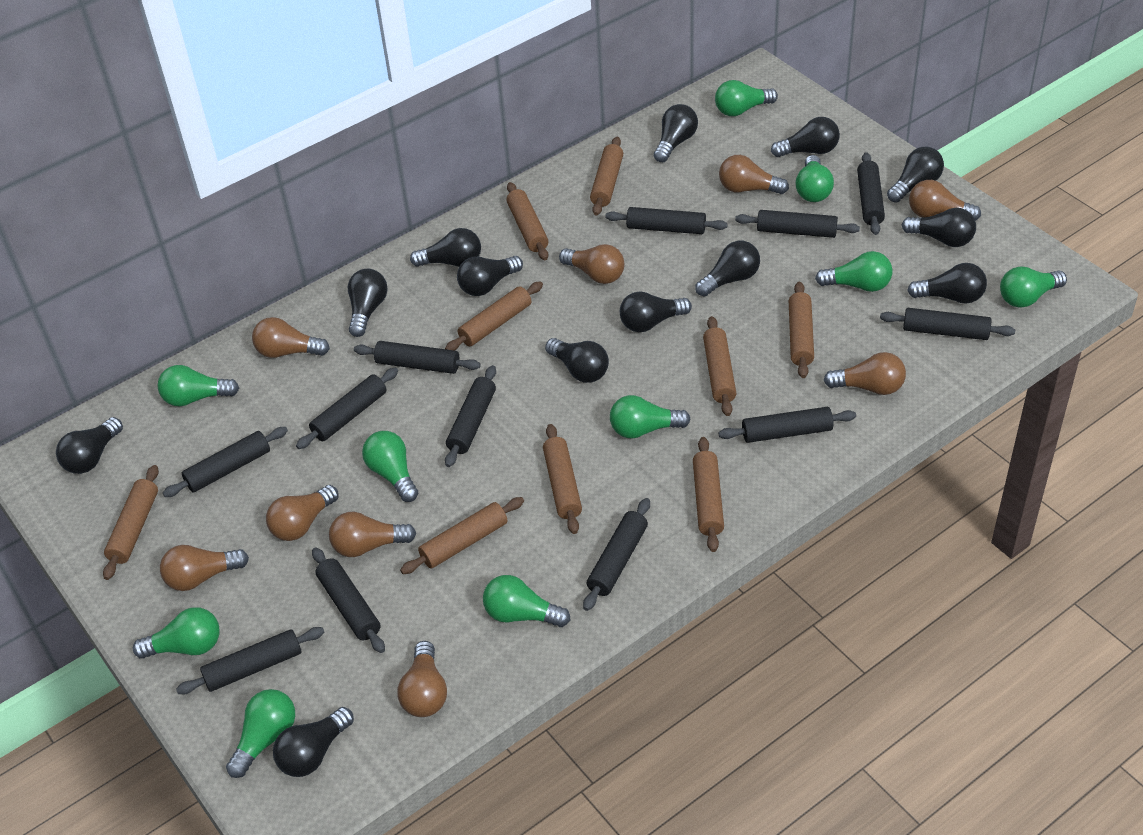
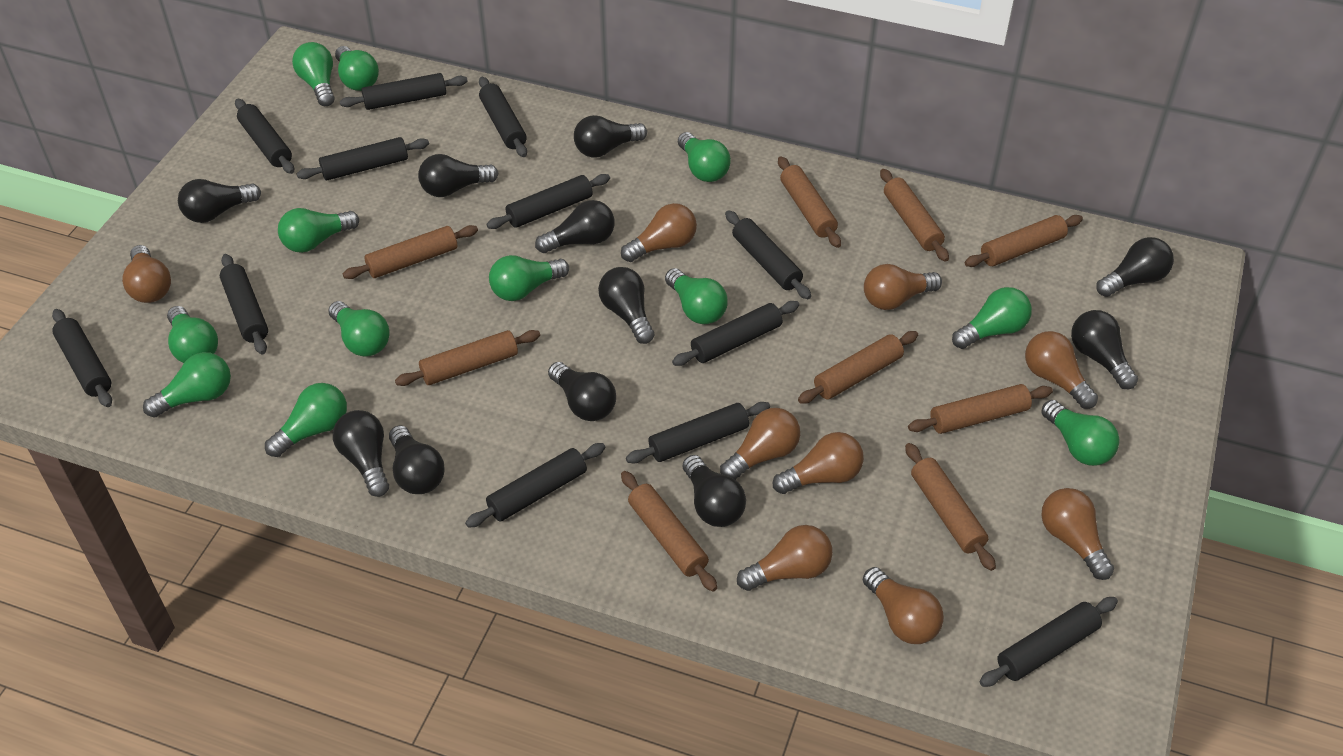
black light bulb: 13 -> 11
green light bulb: 10 -> 12

